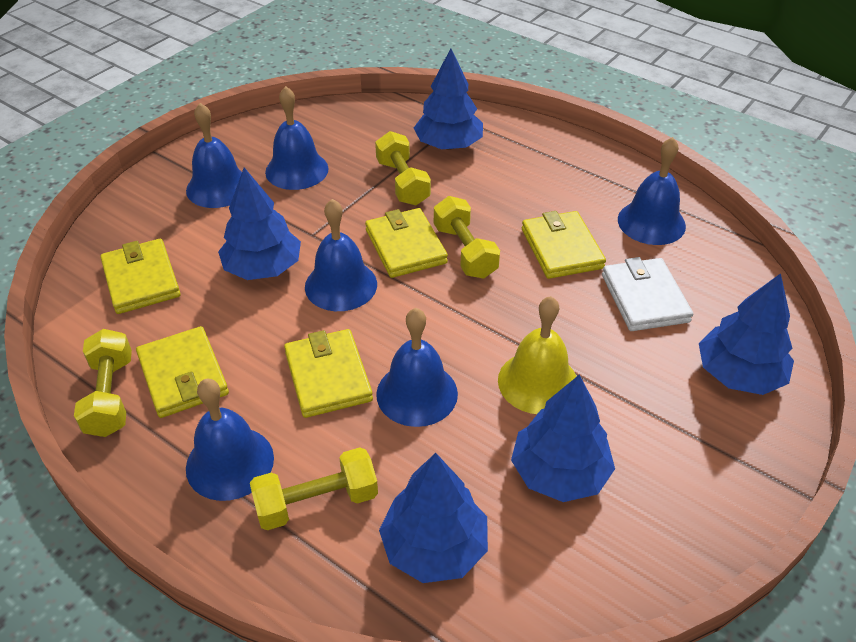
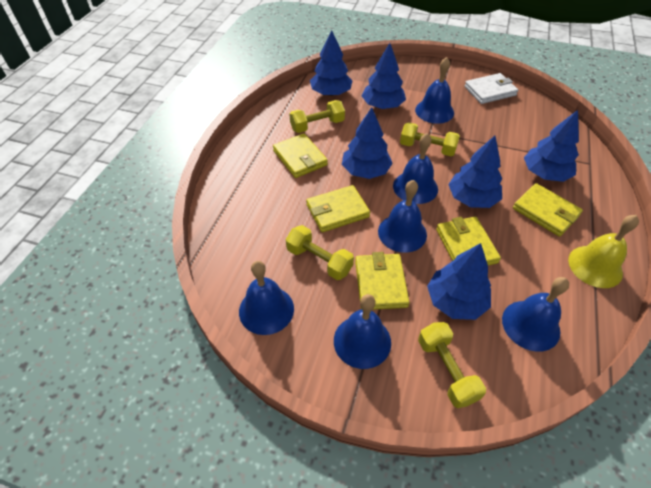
blue tree: 5 -> 6

